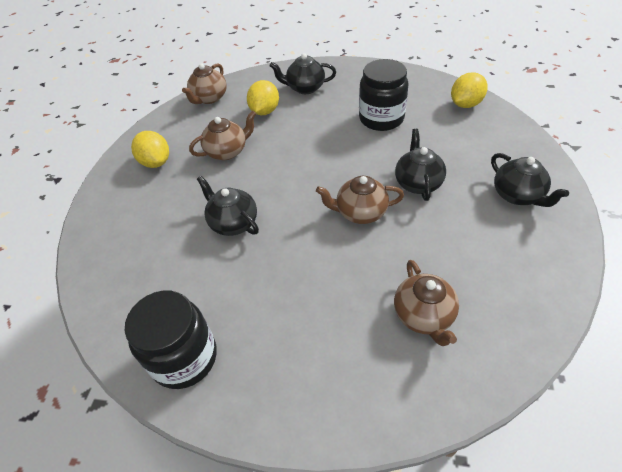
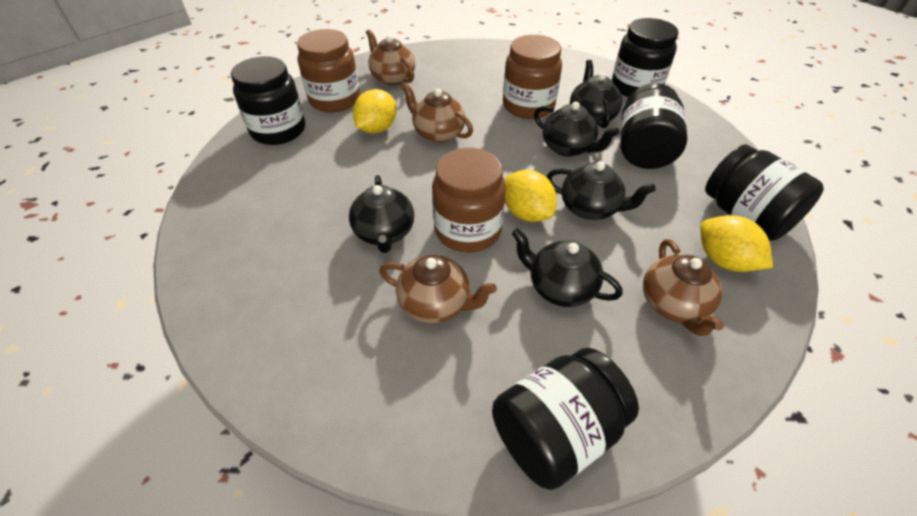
black jar: 2 -> 5
black teapot: 4 -> 5
brown jar: 0 -> 3

